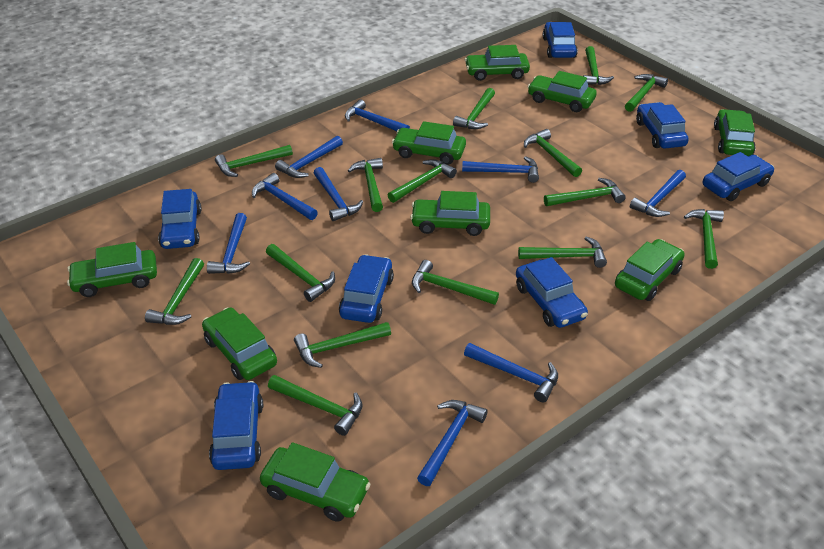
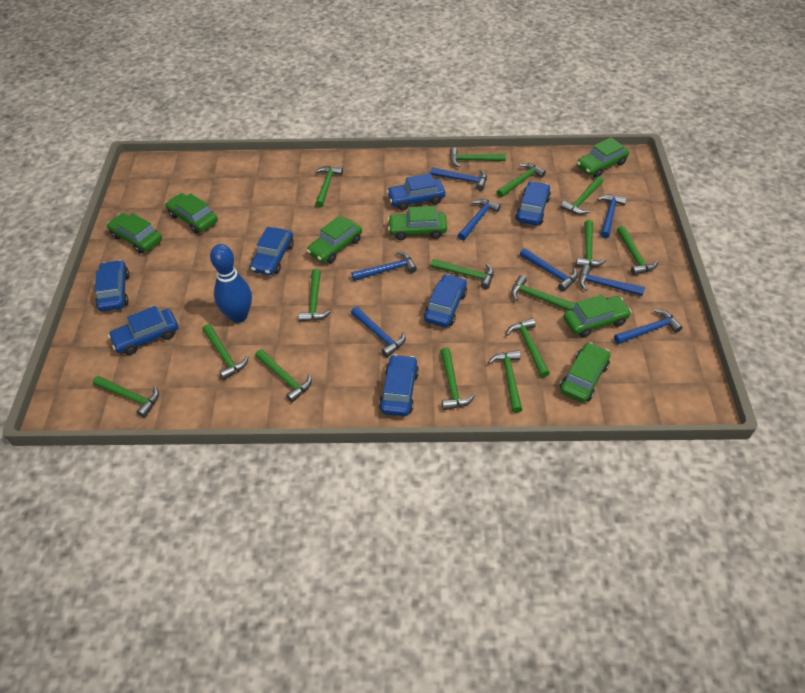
blue bowling pin: 0 -> 1
blue hammer: 9 -> 8
green car: 9 -> 7

